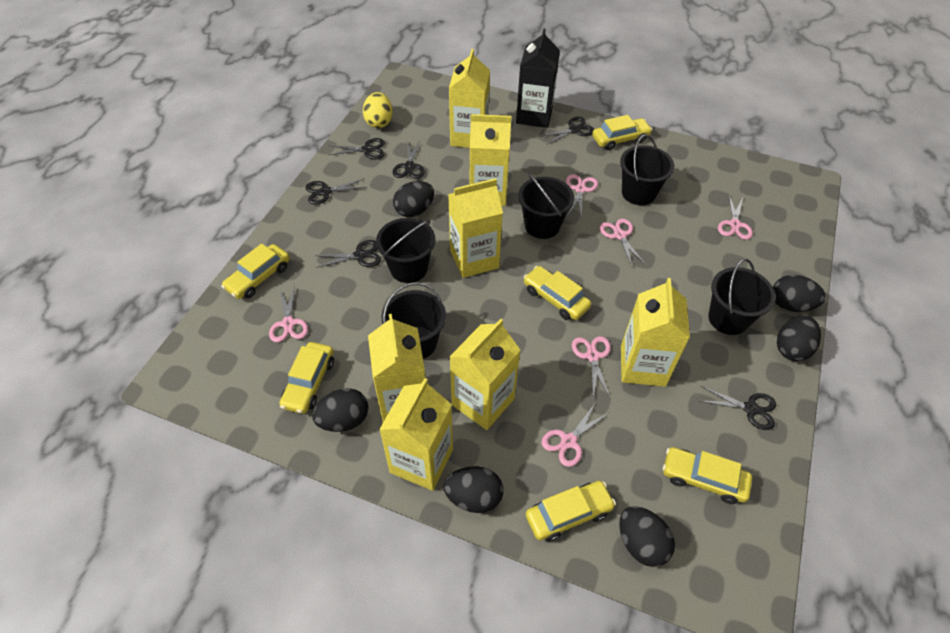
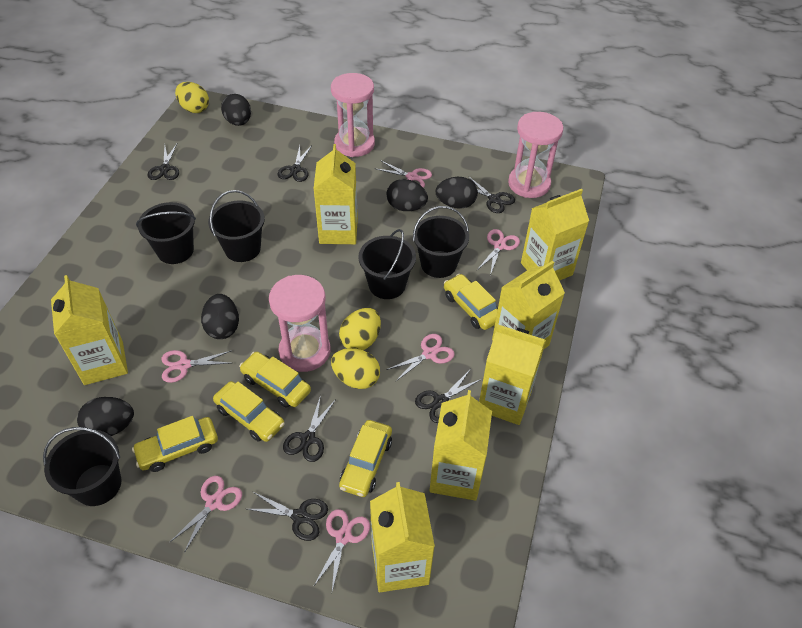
black carton: 1 -> 0
black egg: 6 -> 5
pink hourglass: 0 -> 3
yellow car: 6 -> 5
yellow egg: 1 -> 3

